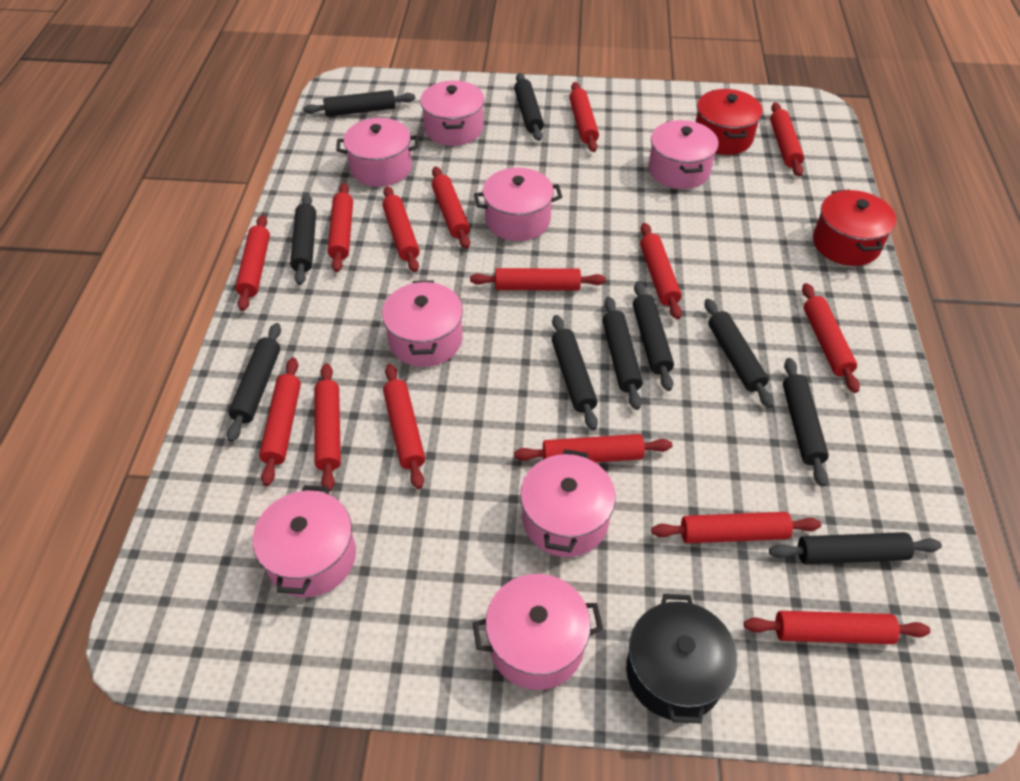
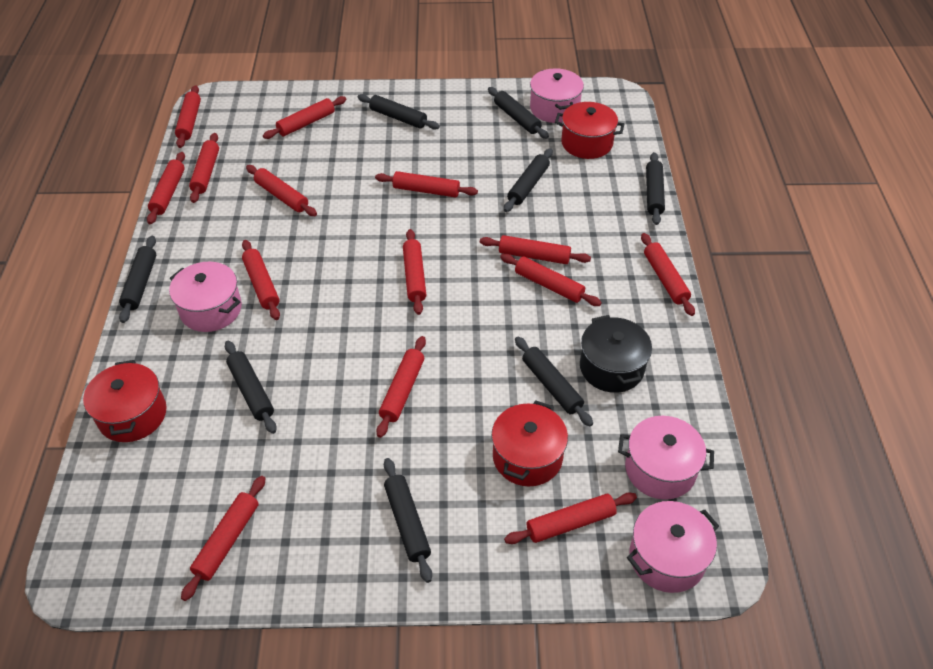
black rolling pin: 10 -> 8
pink pot: 8 -> 4
red pot: 2 -> 3
red rolling pin: 15 -> 14

